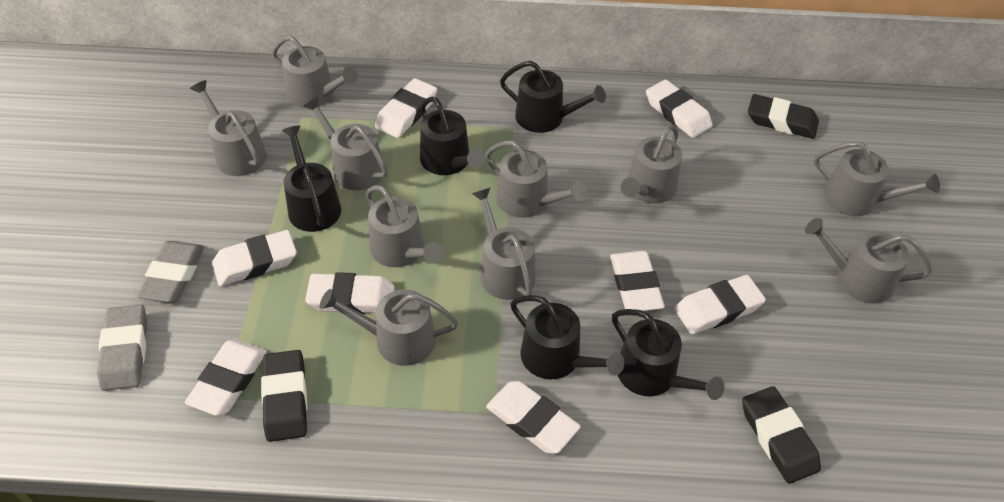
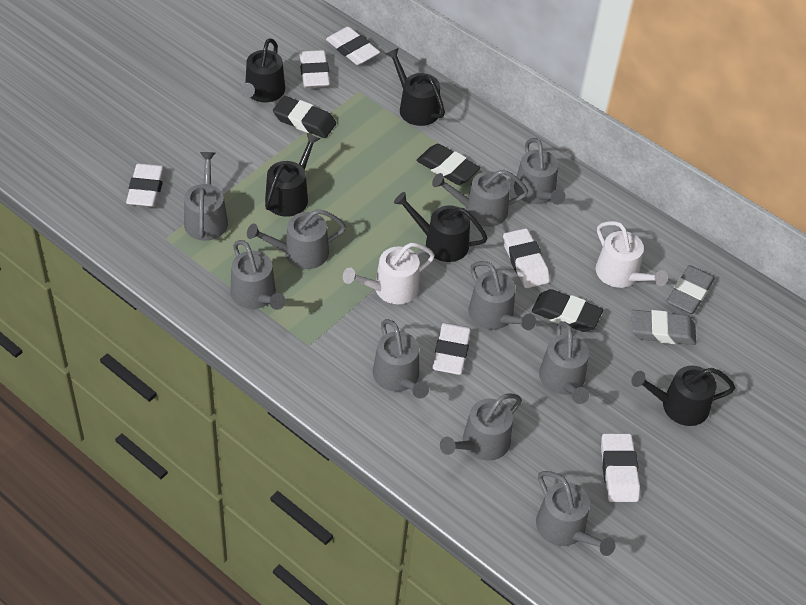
white eraser: 8 -> 6
white watering can: 0 -> 2

